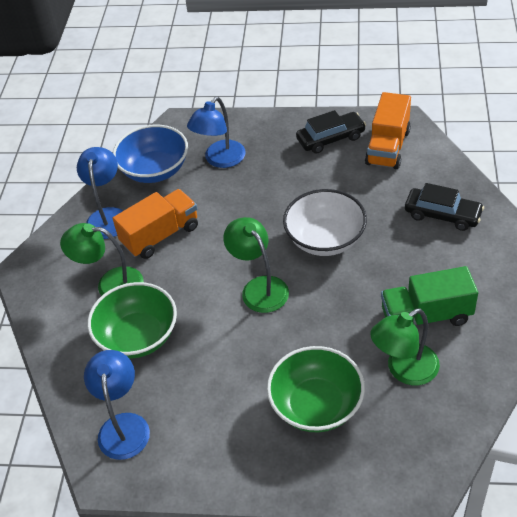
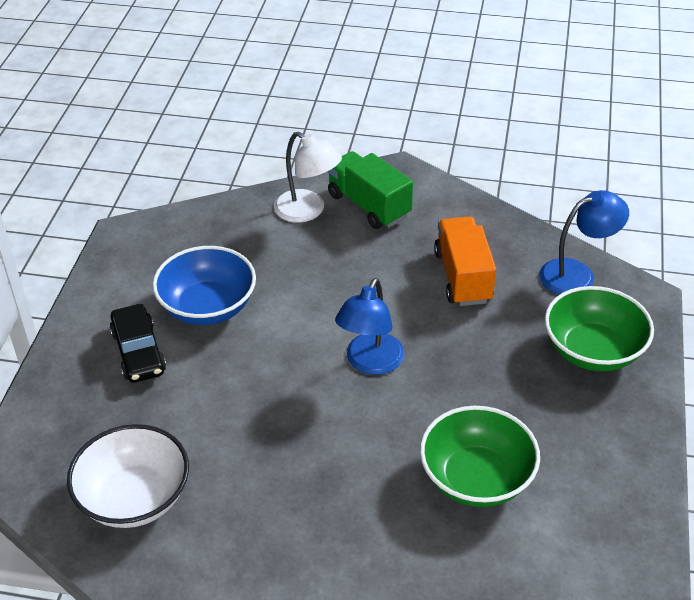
black car: 2 -> 1
blue lamp: 3 -> 2
green lamp: 3 -> 0
orange truck: 2 -> 1
white lamp: 0 -> 1

